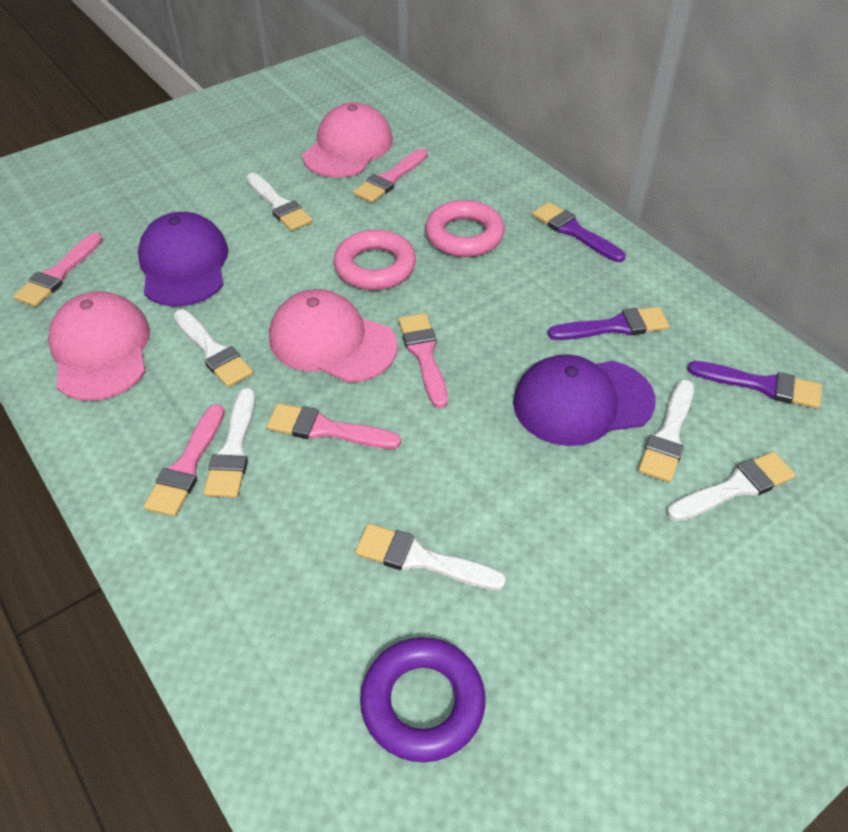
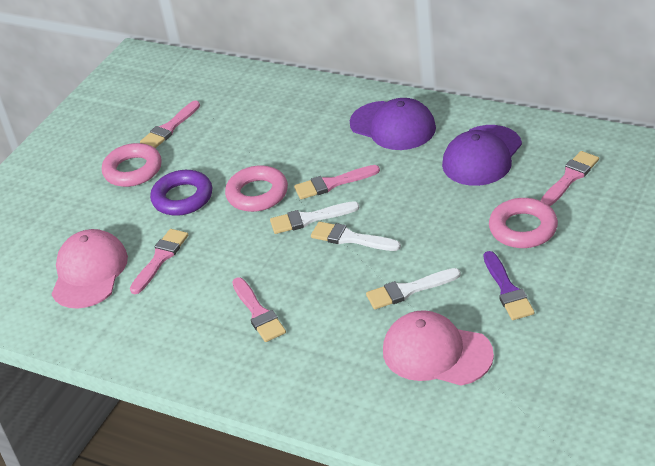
pink cap: 3 -> 2
pink ring: 2 -> 3
purple brush: 3 -> 1
white brush: 6 -> 3

